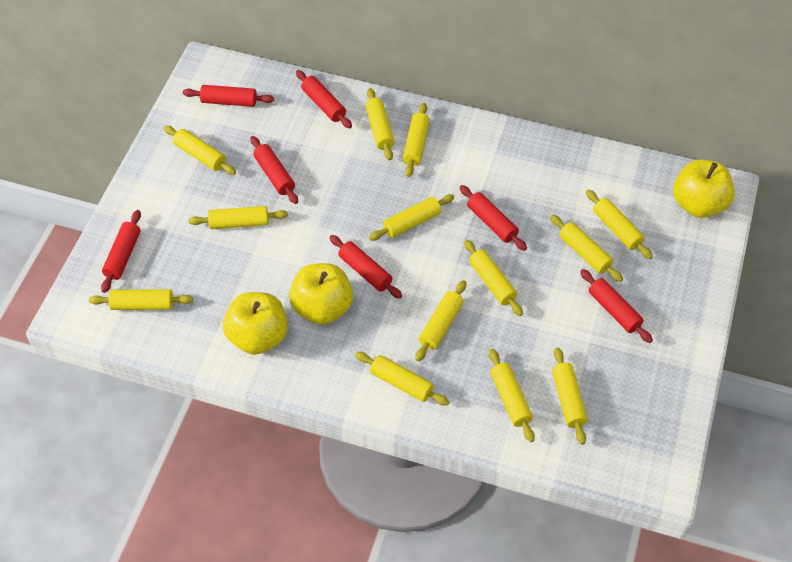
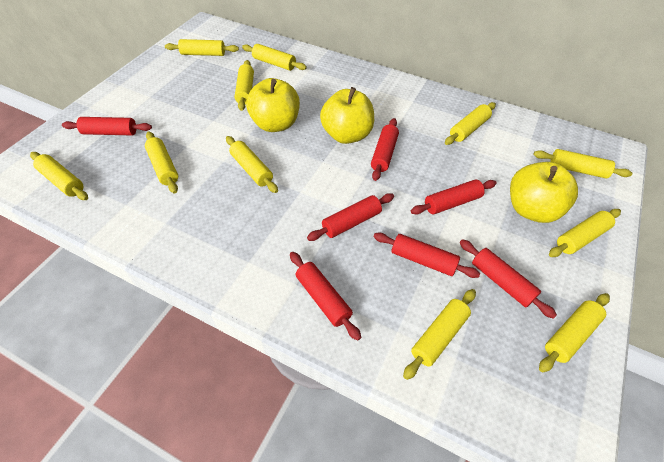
yellow rolling pin: 13 -> 11

